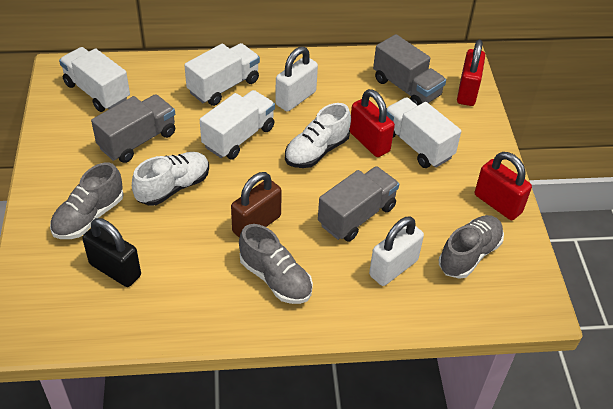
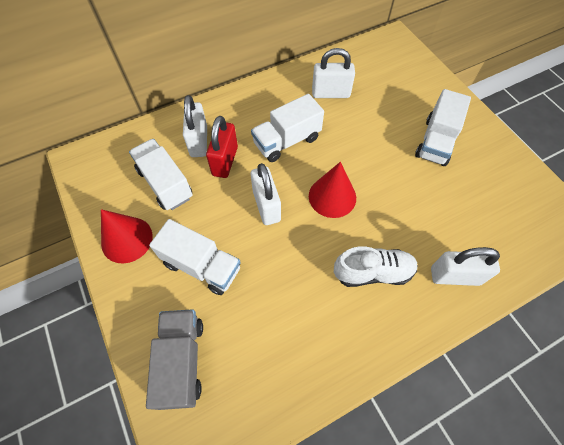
black padlock: 1 -> 0
brown padlock: 1 -> 0
grey shoe: 3 -> 0
grey truck: 3 -> 1
red cone: 0 -> 2
red padlock: 3 -> 1
white padlock: 2 -> 4
white shoe: 2 -> 1

